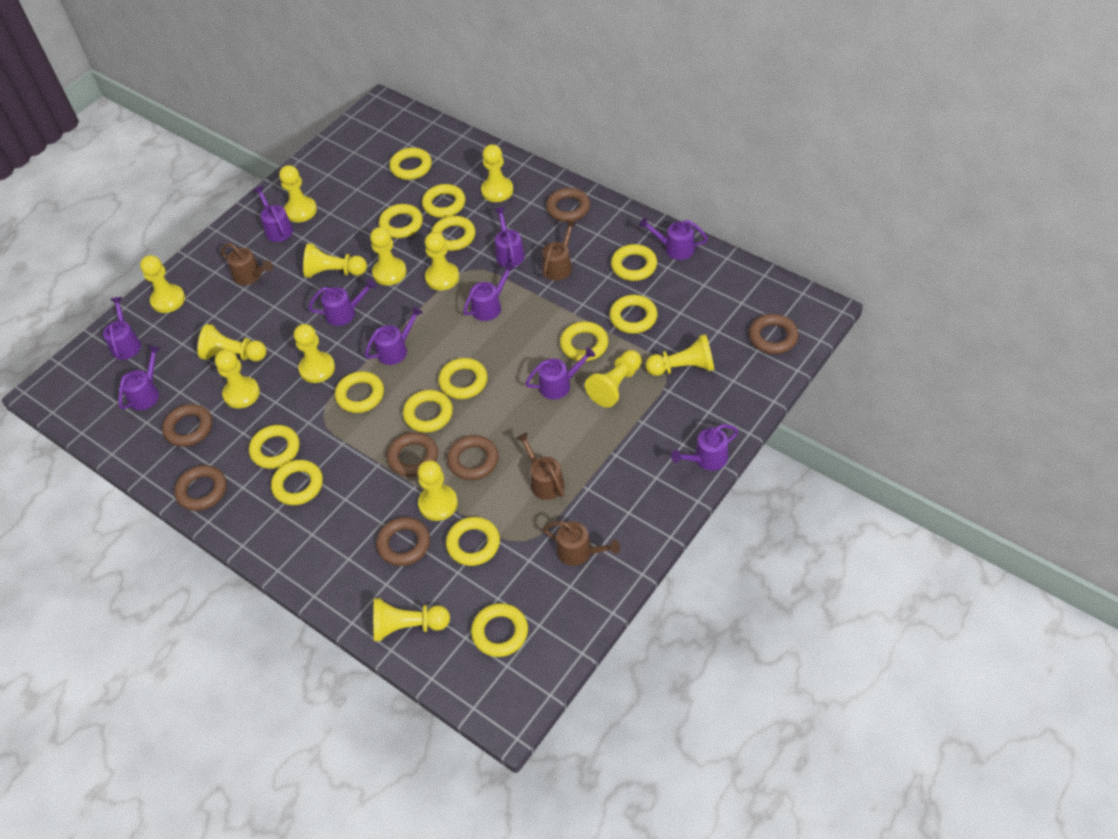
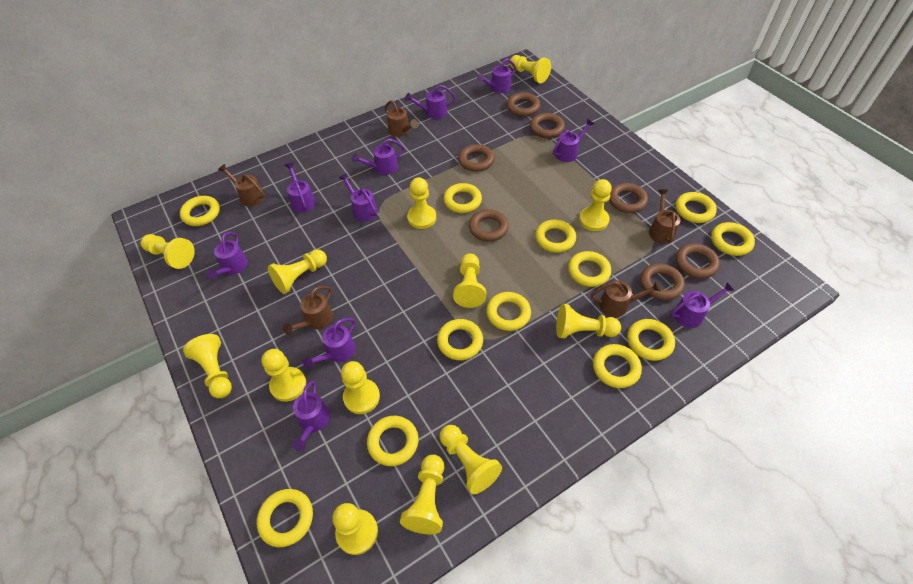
brown watering can: 4 -> 5
yellow ring: 14 -> 12

